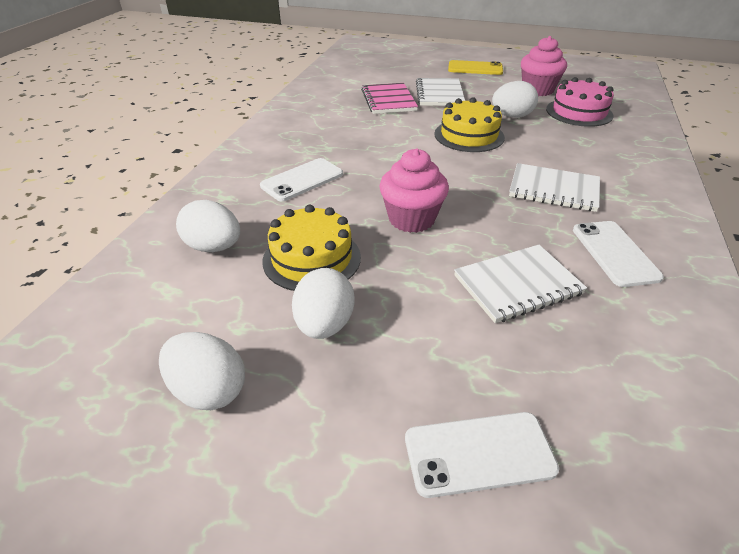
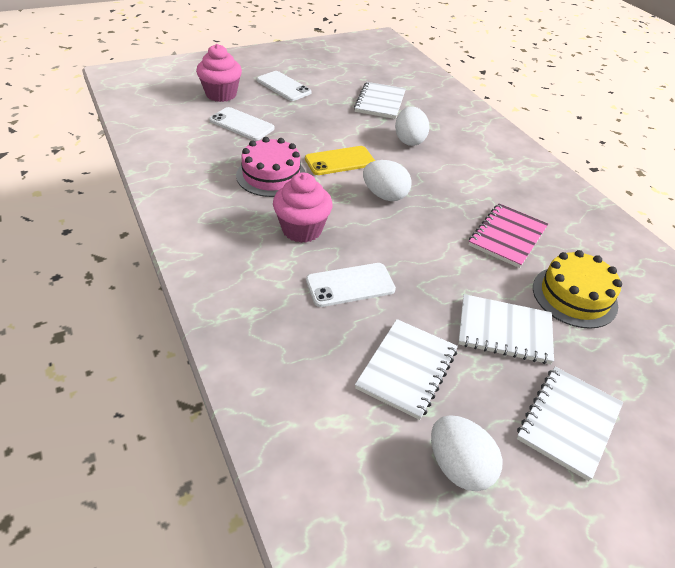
white egg: 4 -> 3
white notebook: 3 -> 4
yellow cake: 2 -> 1

